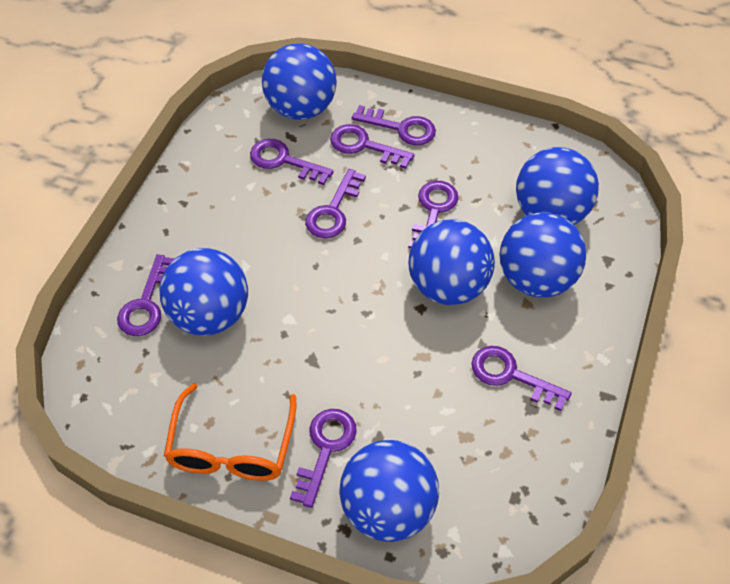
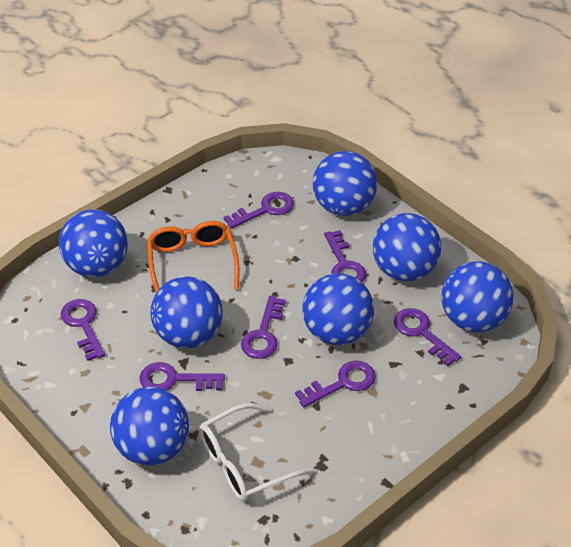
blue ball: 6 -> 7
purple key: 8 -> 7
white glasses: 0 -> 1

